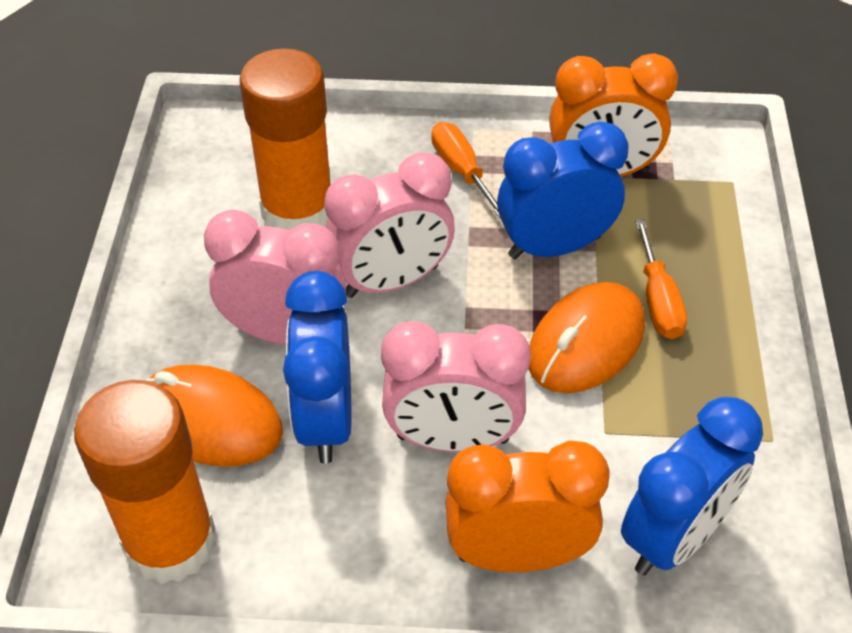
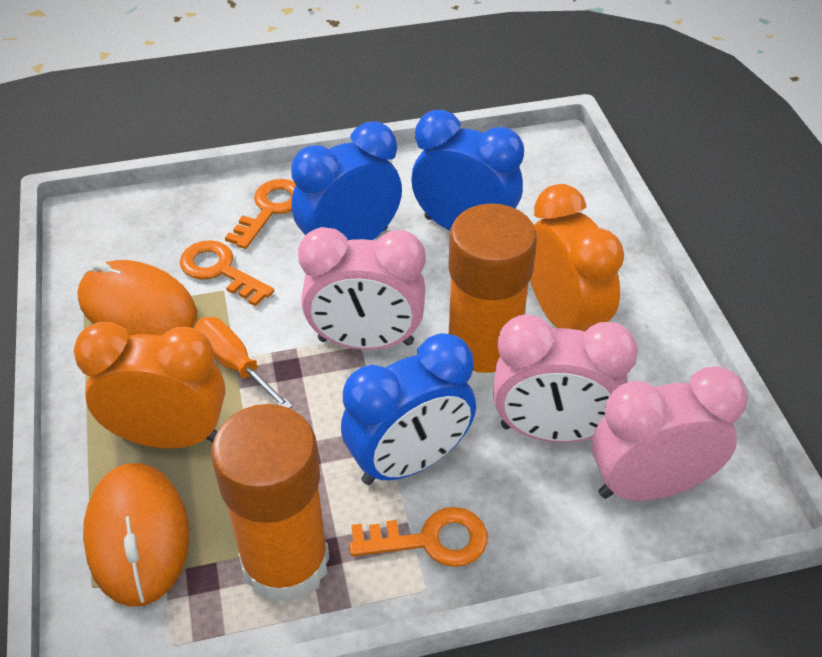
orange key: 0 -> 3
orange screwdriver: 2 -> 1

